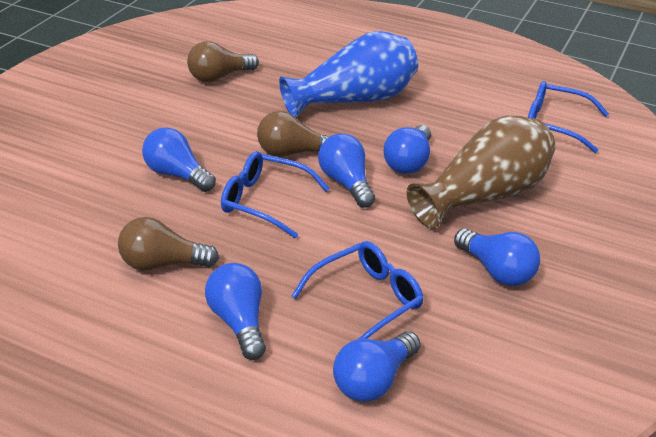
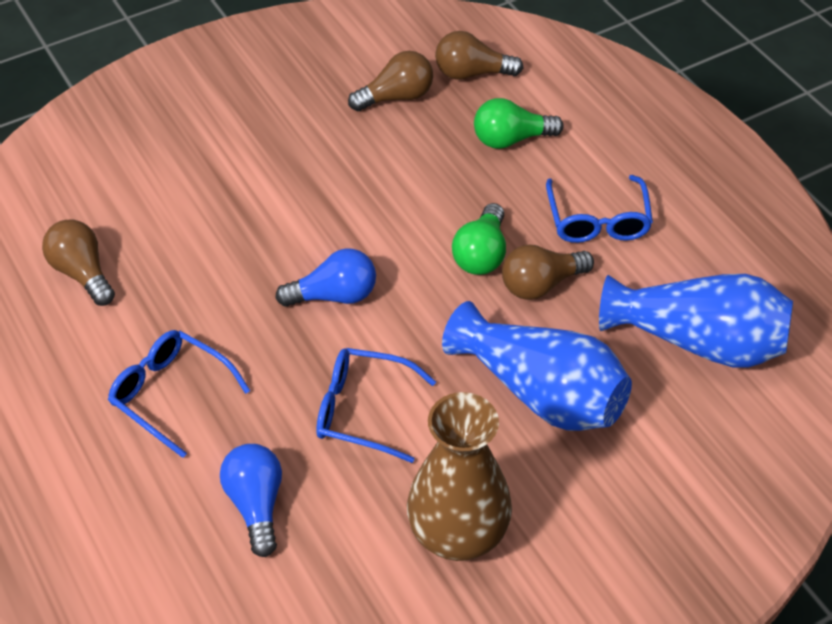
blue light bulb: 6 -> 2
blue vase: 1 -> 2
brown light bulb: 3 -> 4
green light bulb: 0 -> 2

